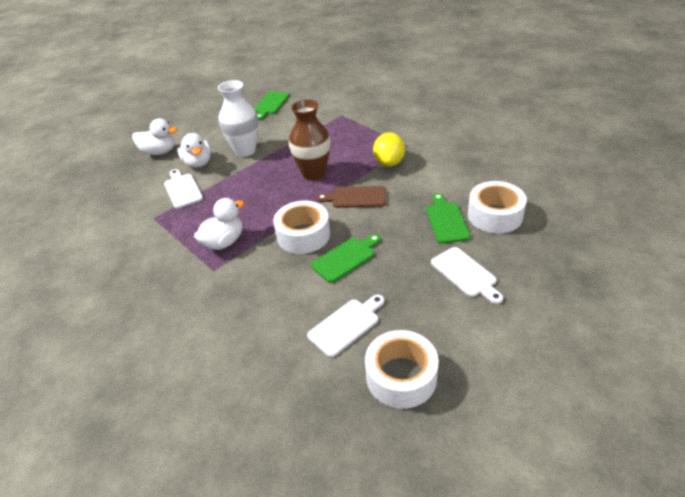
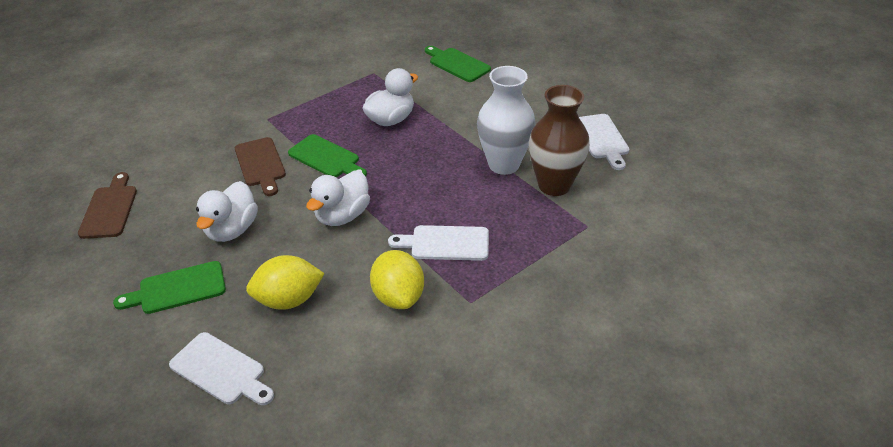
brown cutting board: 1 -> 2
white tape: 3 -> 0
yellow lemon: 1 -> 2

